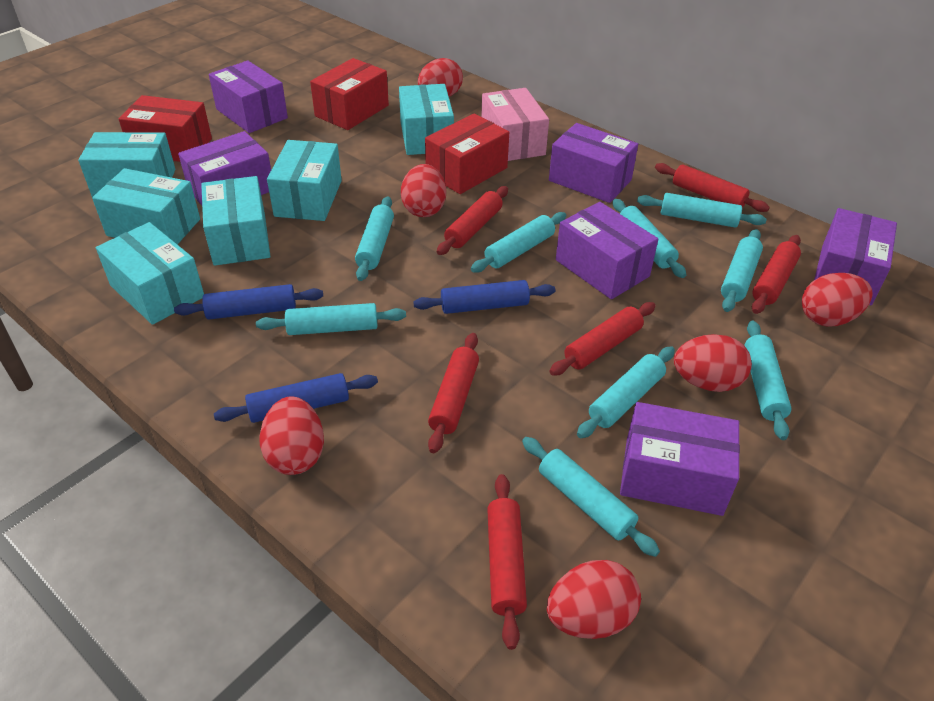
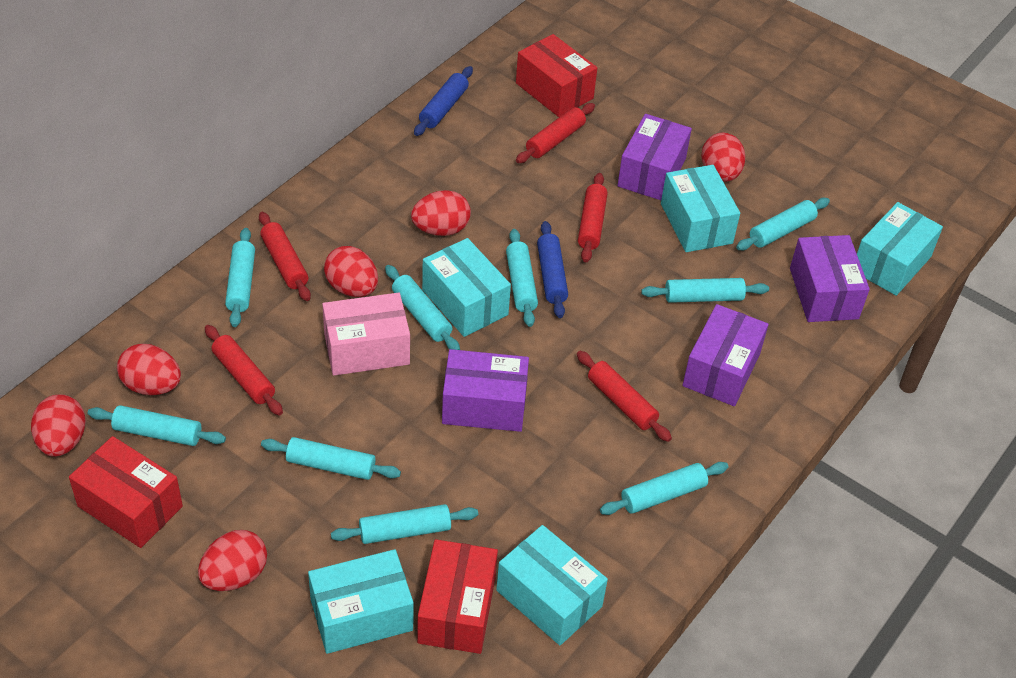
blue rolling pin: 3 -> 2
purple box: 6 -> 4
red rolling pin: 6 -> 5
turquoise box: 6 -> 5

